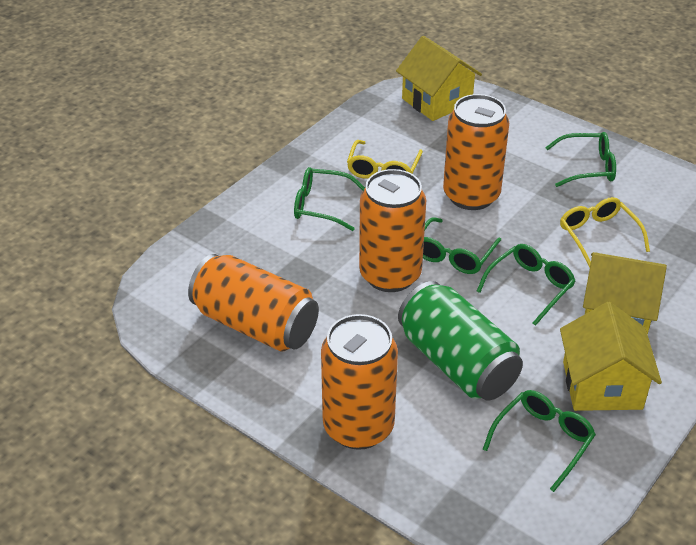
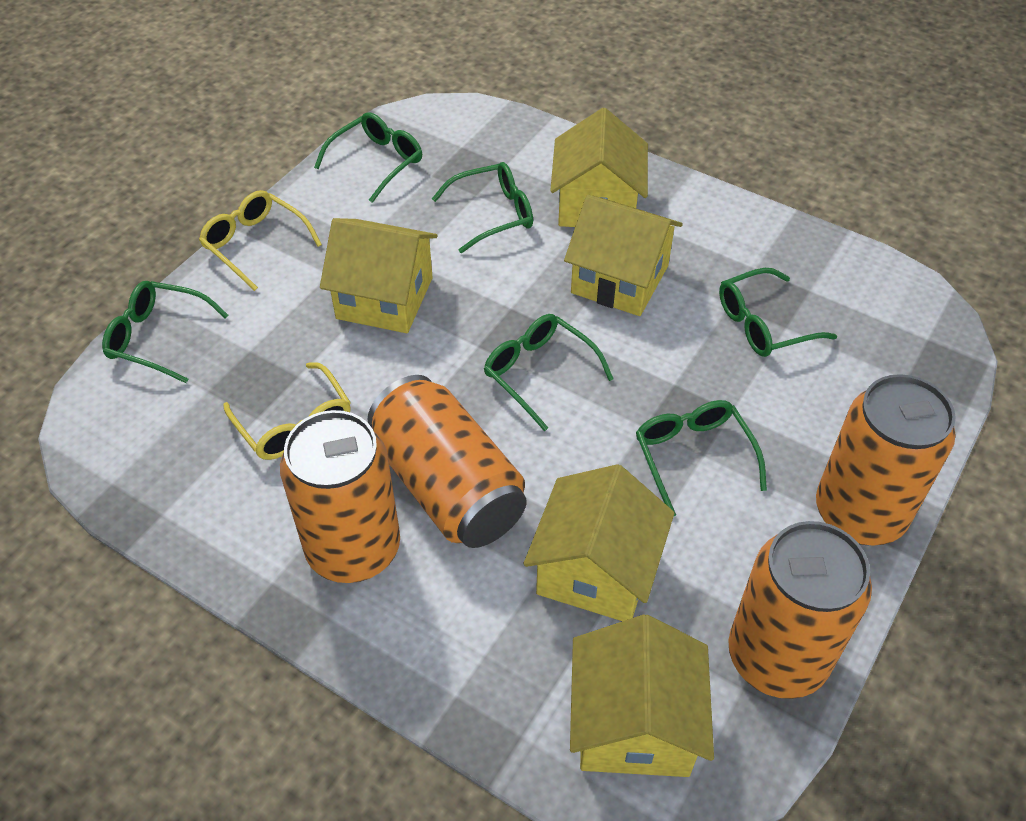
green can: 1 -> 0
green glasses: 5 -> 6
yellow house: 3 -> 5

